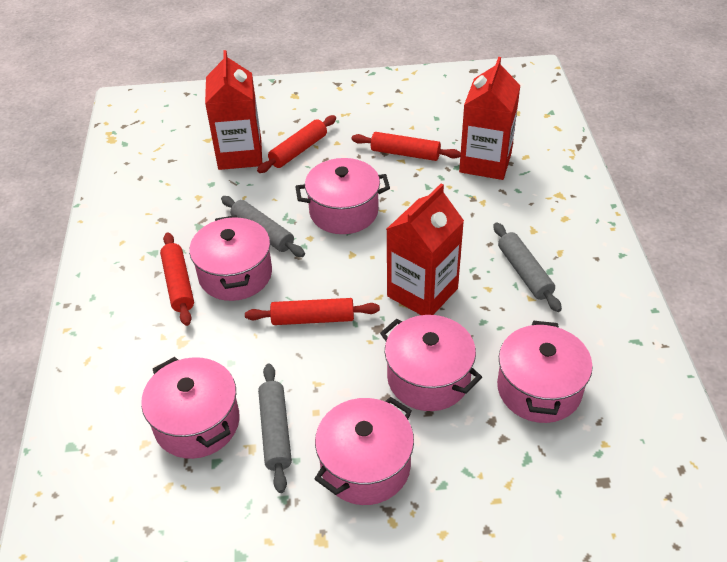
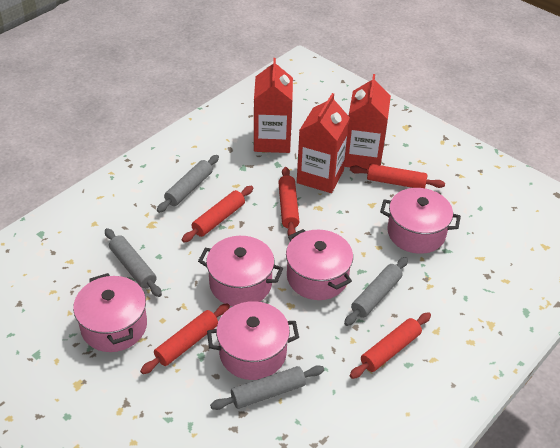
grey rolling pin: 3 -> 4
pink pot: 6 -> 5
red rolling pin: 4 -> 5

